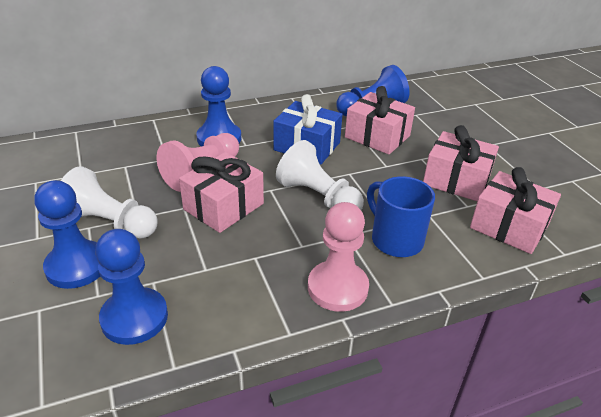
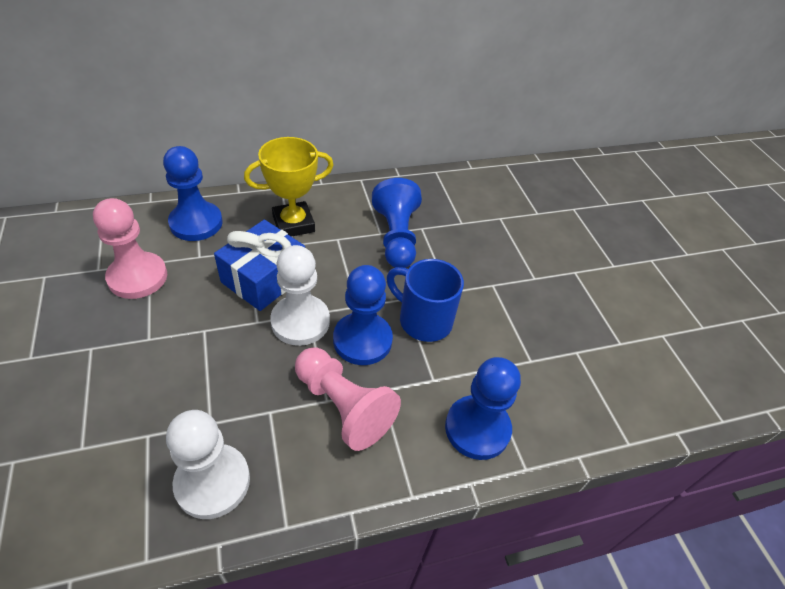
pink gift: 4 -> 0
yellow trophy: 0 -> 1

